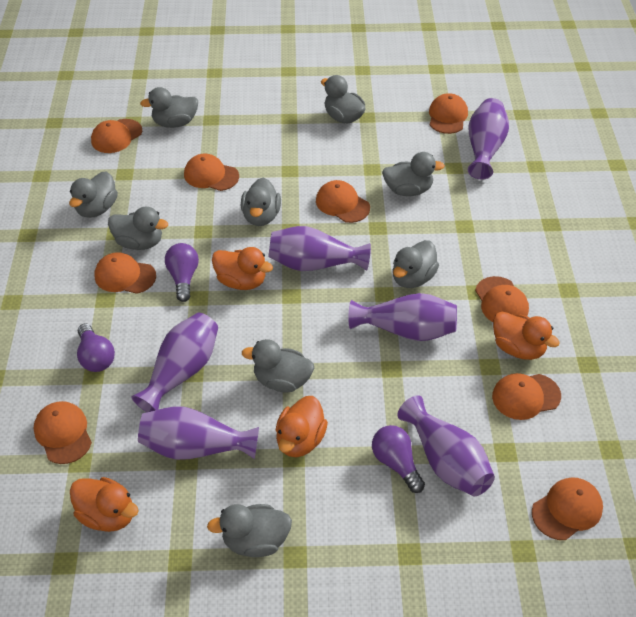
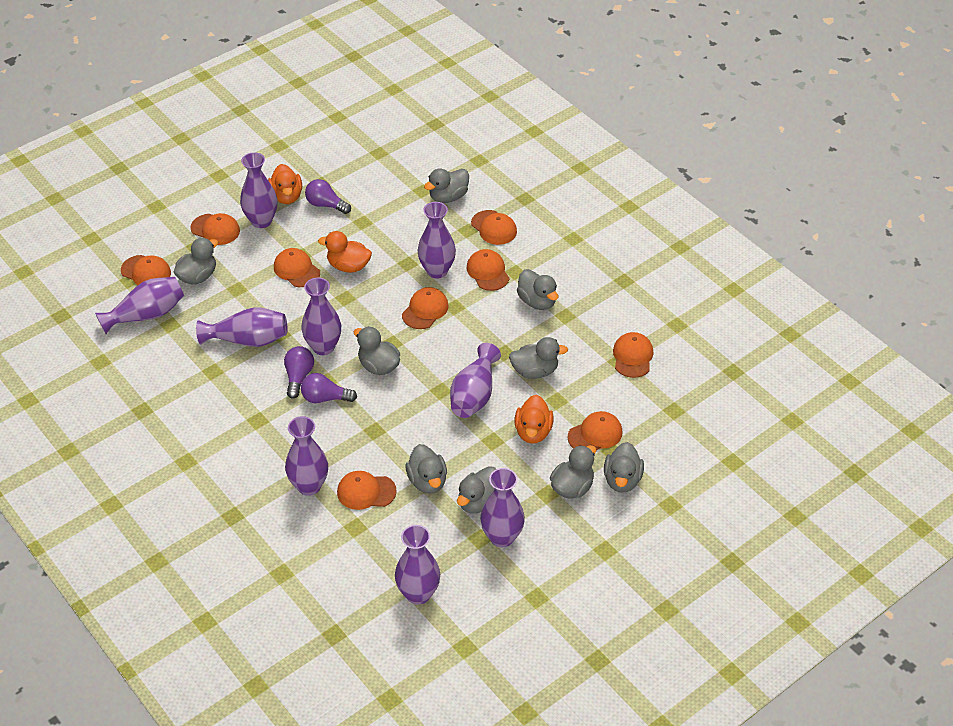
orange duck: 4 -> 3
purple vase: 6 -> 9

